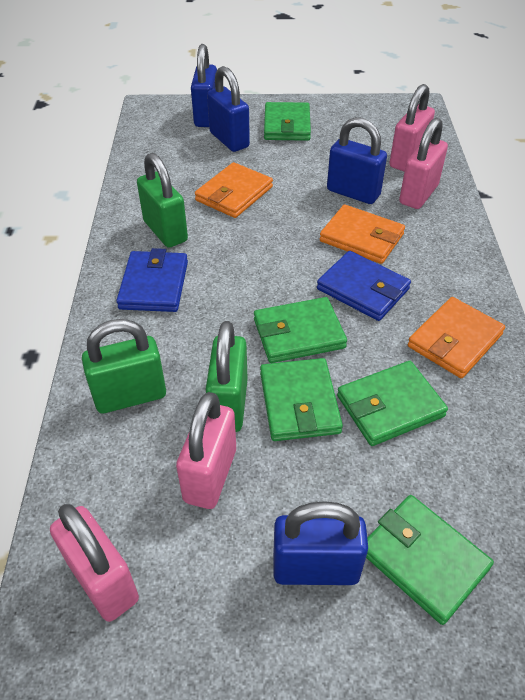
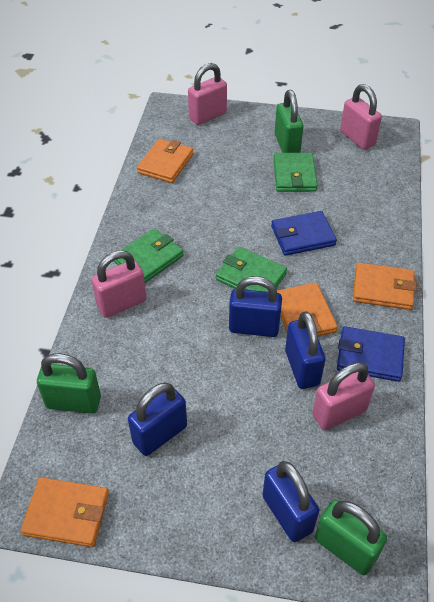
green wallet: 5 -> 3
orange wallet: 3 -> 4

